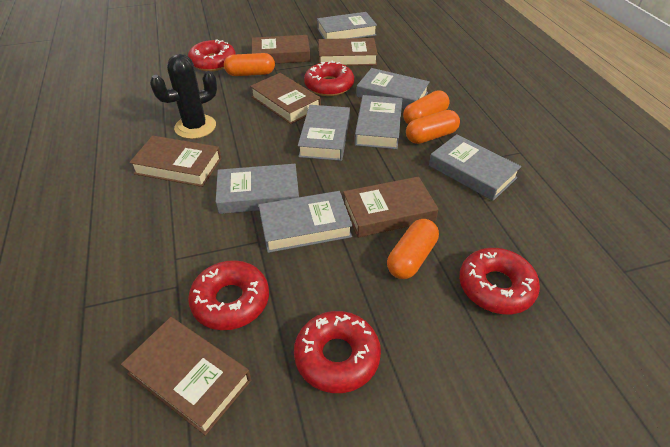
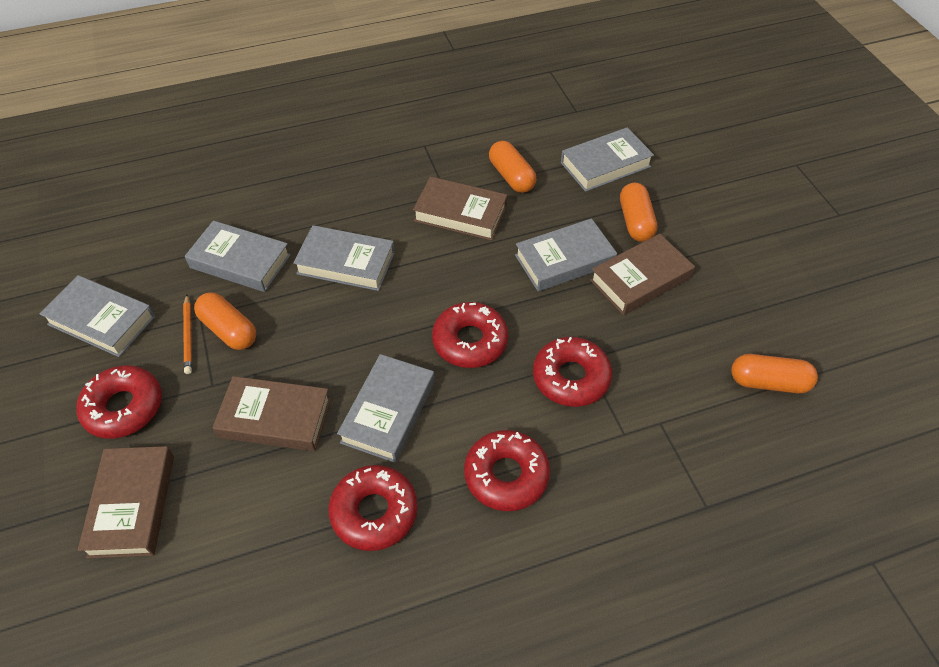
black cactus: 1 -> 0
brown book: 6 -> 4
grey book: 7 -> 6
orange pencil: 0 -> 1

